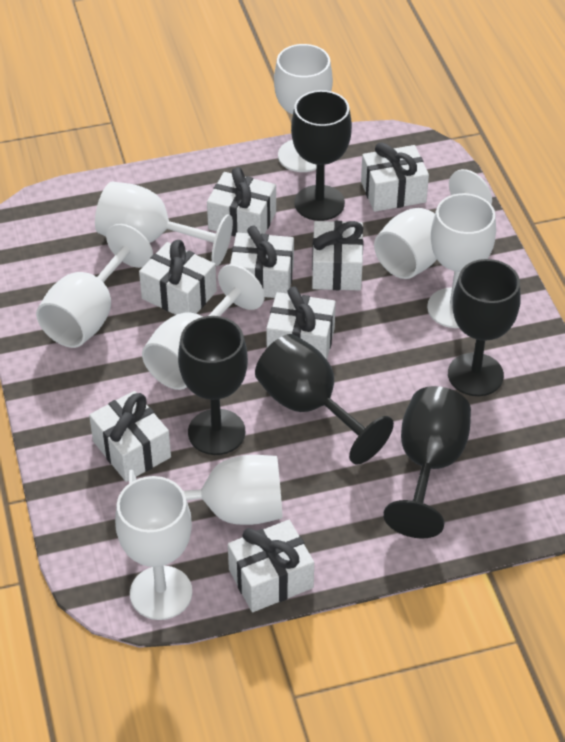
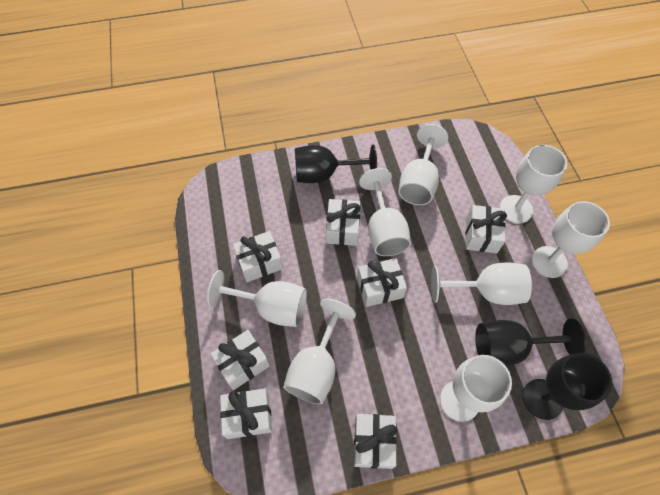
black goblet: 5 -> 3
white gift: 8 -> 7

